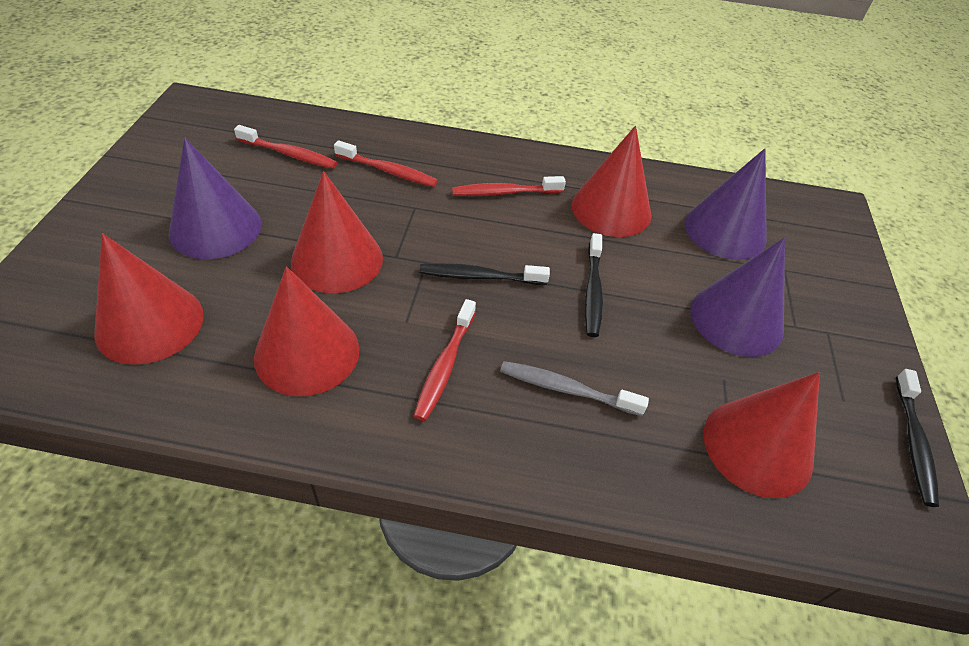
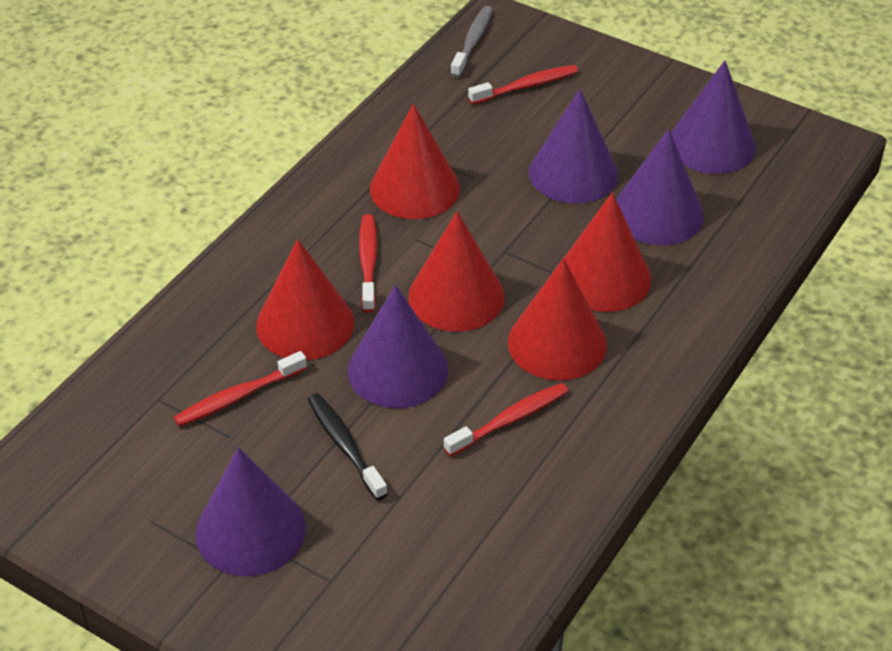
black toothbrush: 3 -> 1
purple cone: 3 -> 5

